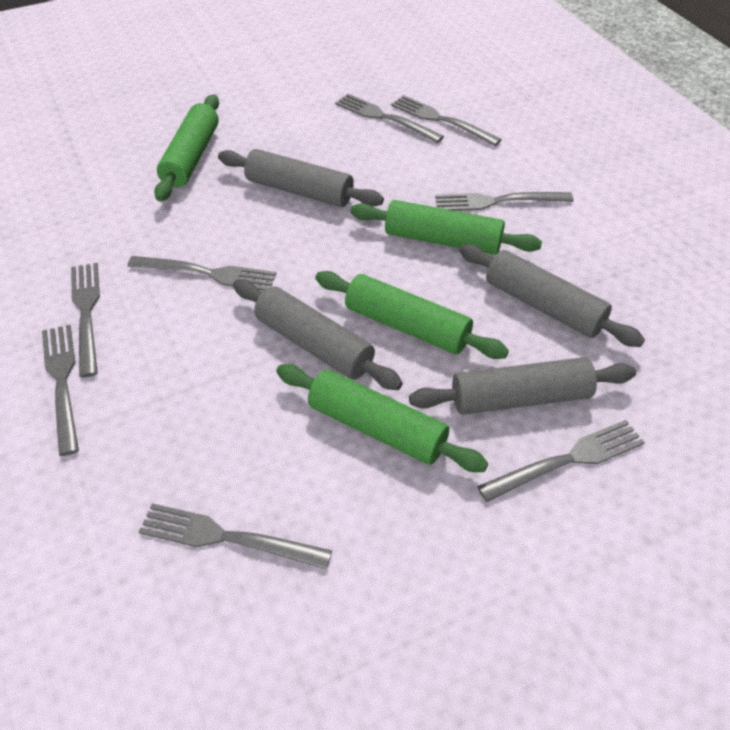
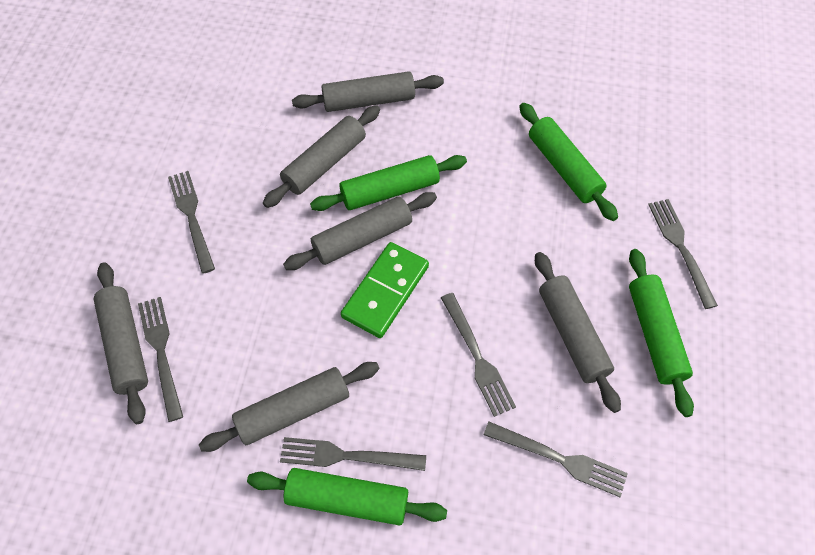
green domino: 0 -> 1
grey fork: 8 -> 6
grey rolling pin: 4 -> 6

